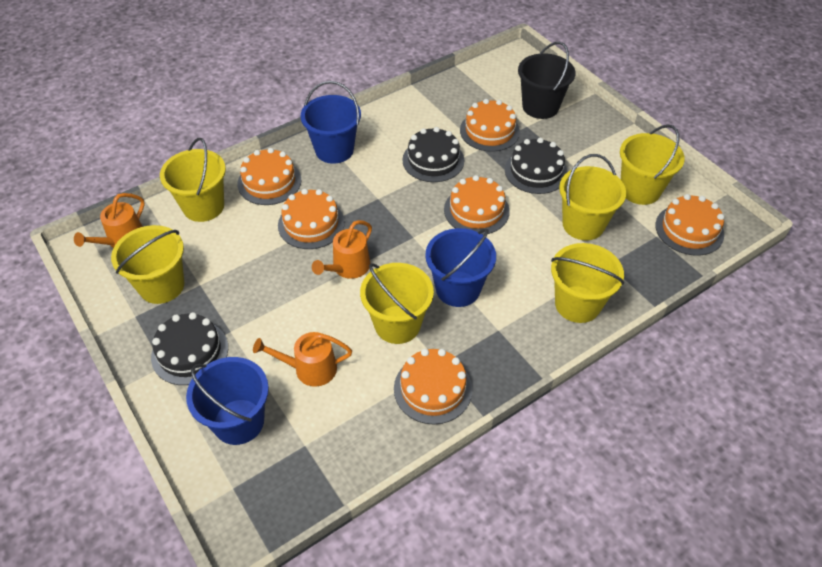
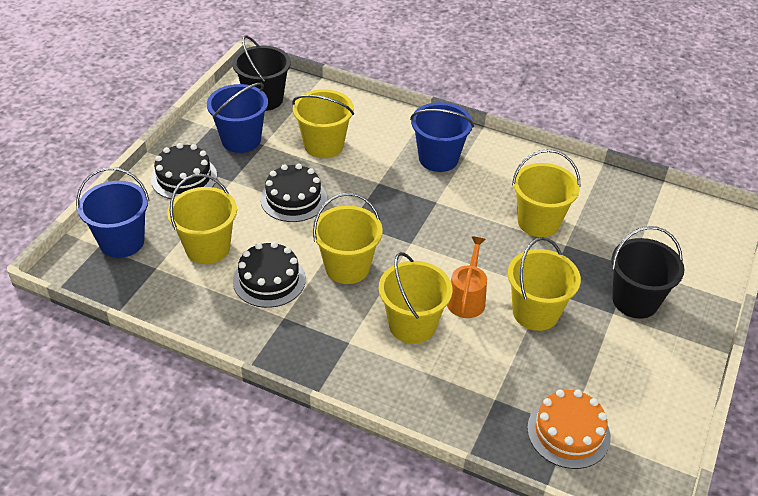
black bucket: 1 -> 2
orange cake: 6 -> 1
orange watering can: 3 -> 1

